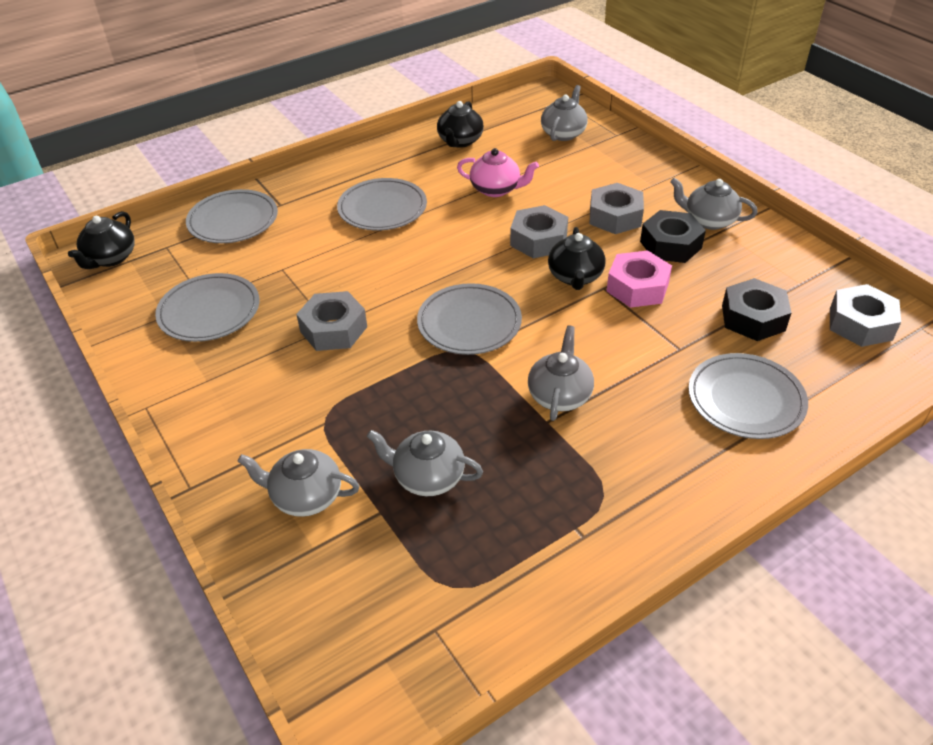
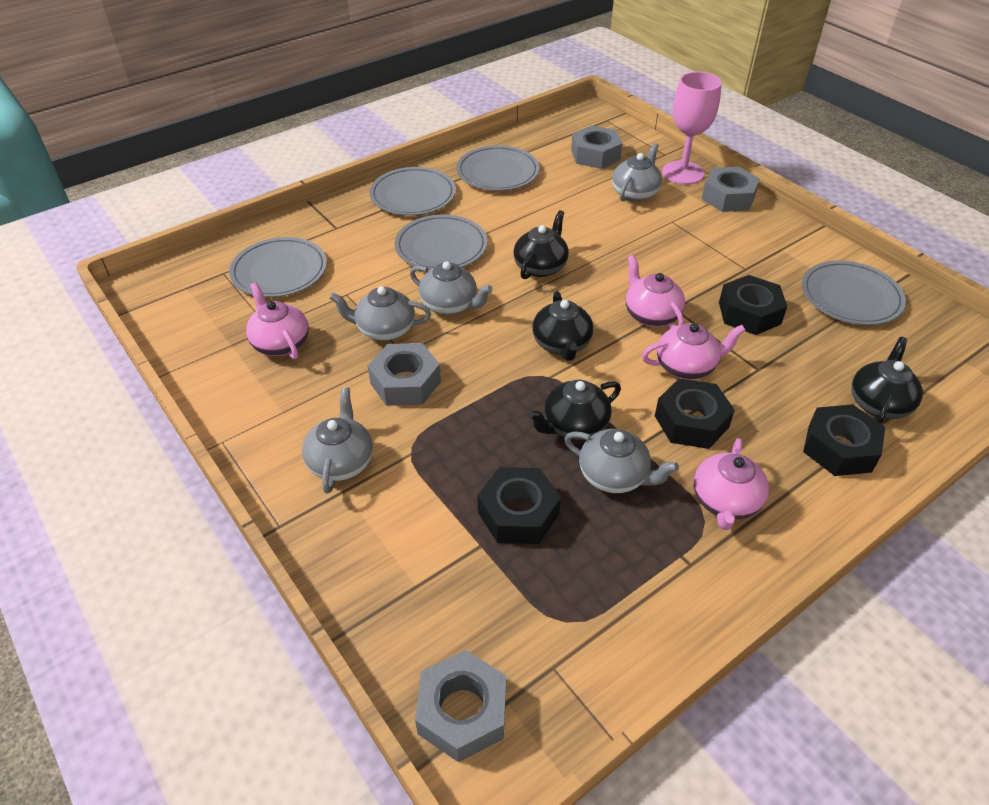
black nut: 2 -> 4
black teapot: 3 -> 4
pink goblet: 0 -> 1
pink nut: 1 -> 0
pink teapot: 1 -> 4

